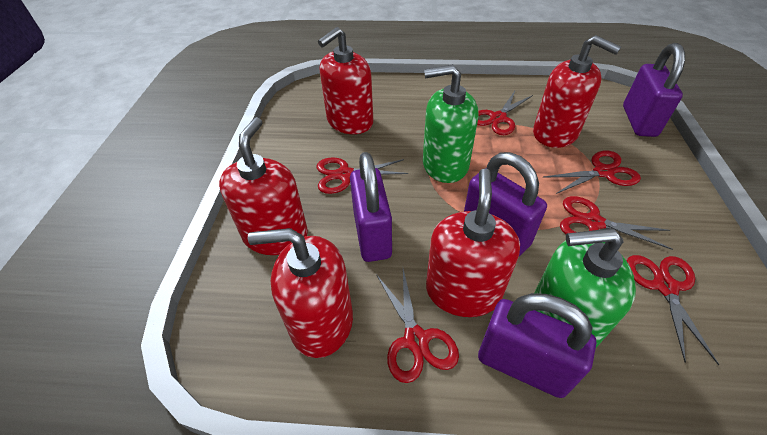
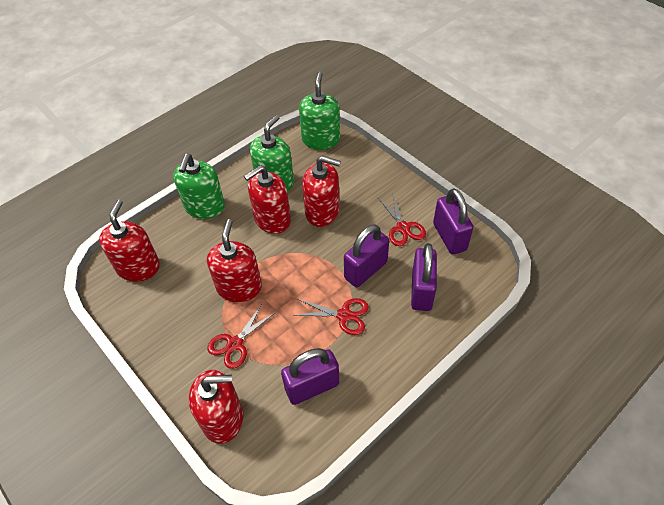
green soap dispenser: 2 -> 3
red scissors: 6 -> 3

